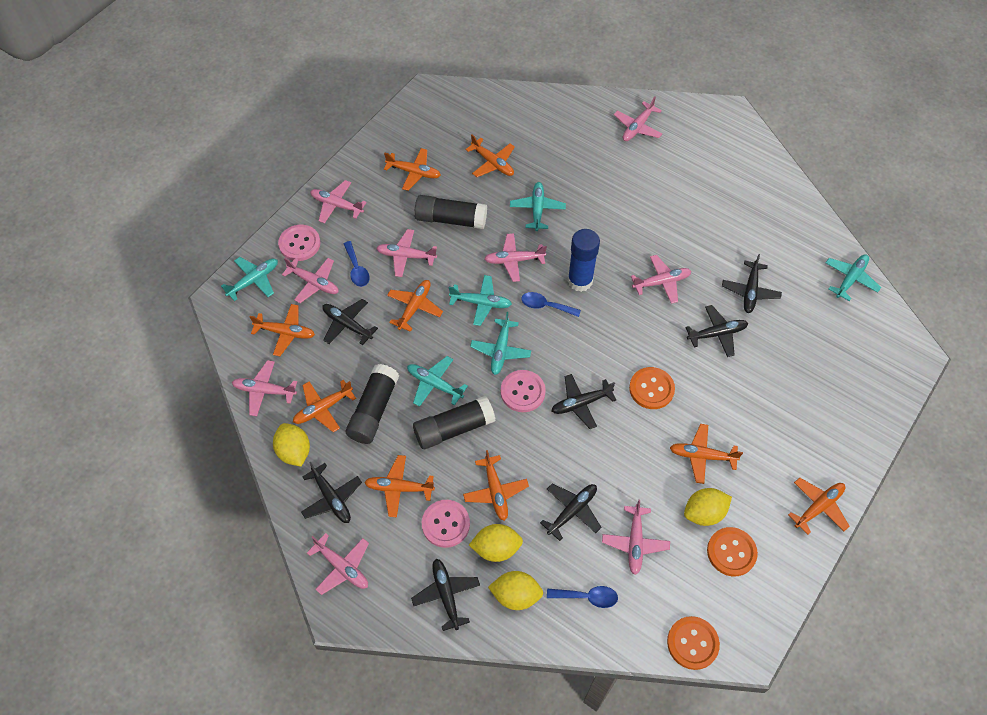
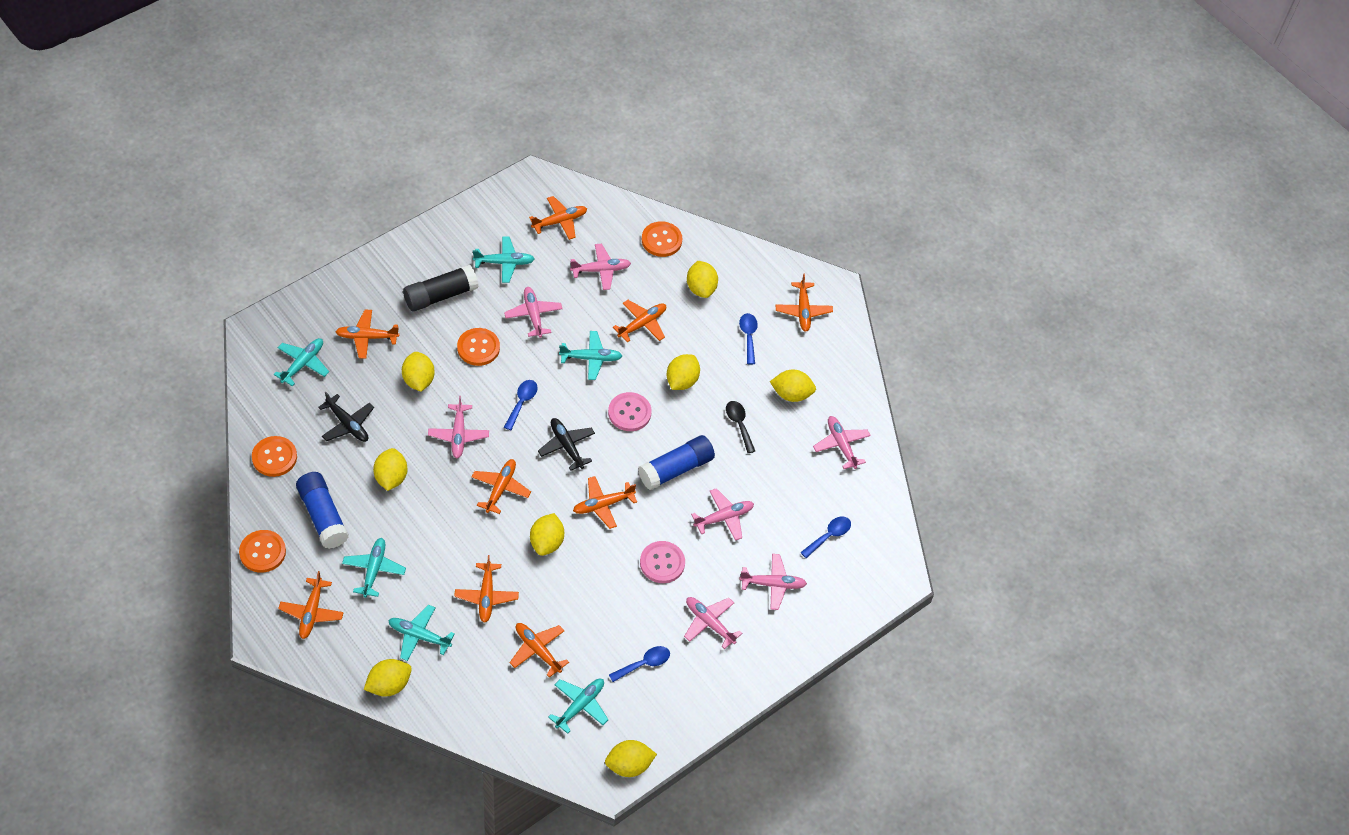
black glue stick: 3 -> 1
black plane: 7 -> 2
black spoon: 0 -> 1
blue glue stick: 1 -> 2
blue spoon: 3 -> 4
orange button: 3 -> 4
pink button: 3 -> 2
pink plane: 9 -> 7
yellow lemon: 4 -> 8

